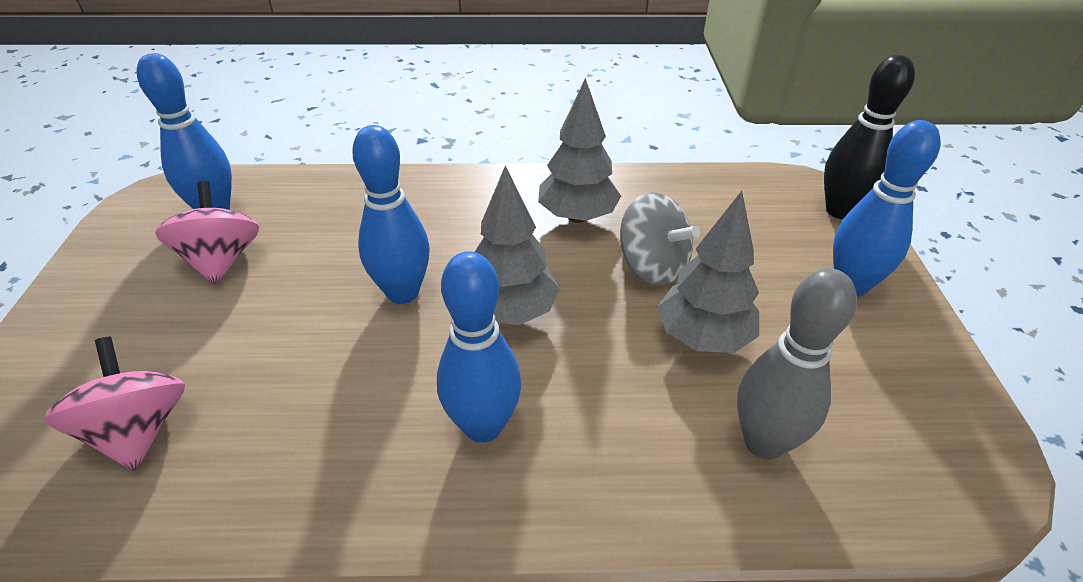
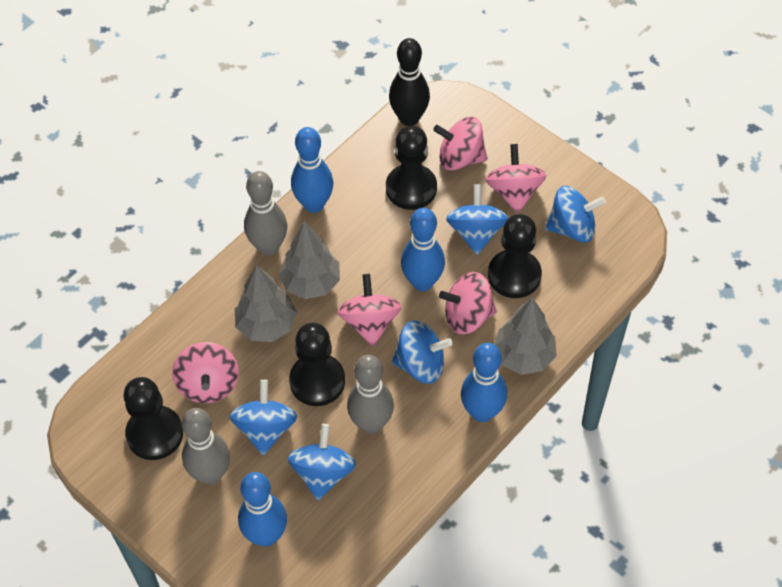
black pawn: 0 -> 4
blue spinning top: 0 -> 5
grey bowling pin: 1 -> 3
grey spinning top: 1 -> 0
pink spinning top: 2 -> 5

